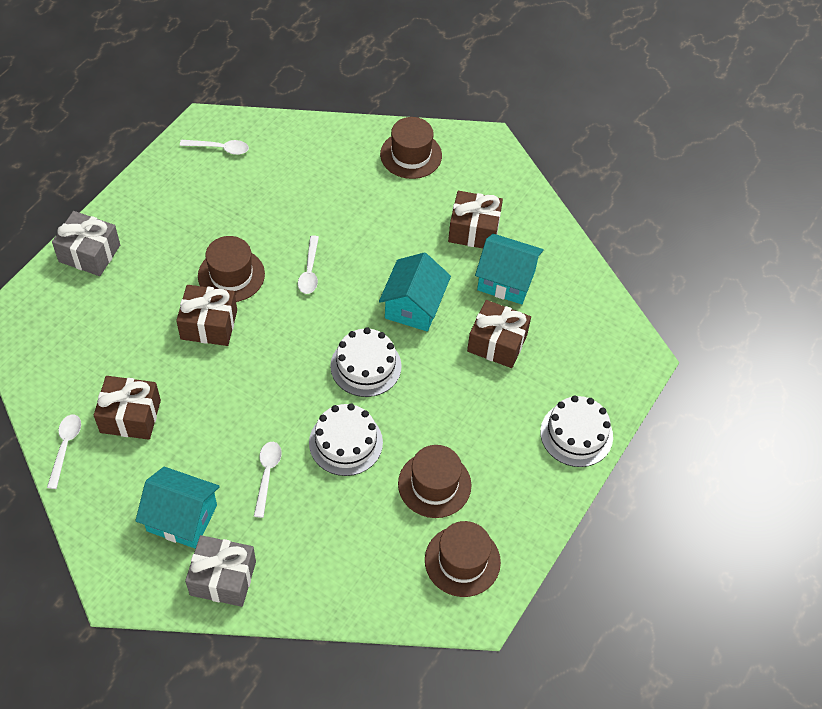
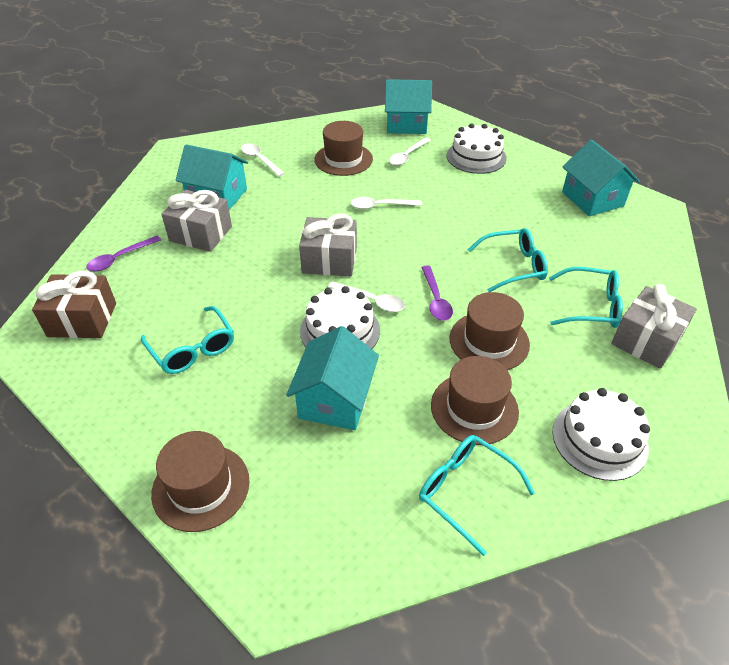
brown gift: 4 -> 1
grey gift: 2 -> 3
purple spoon: 0 -> 2
turquoise glasses: 0 -> 4
turquoise house: 3 -> 4

